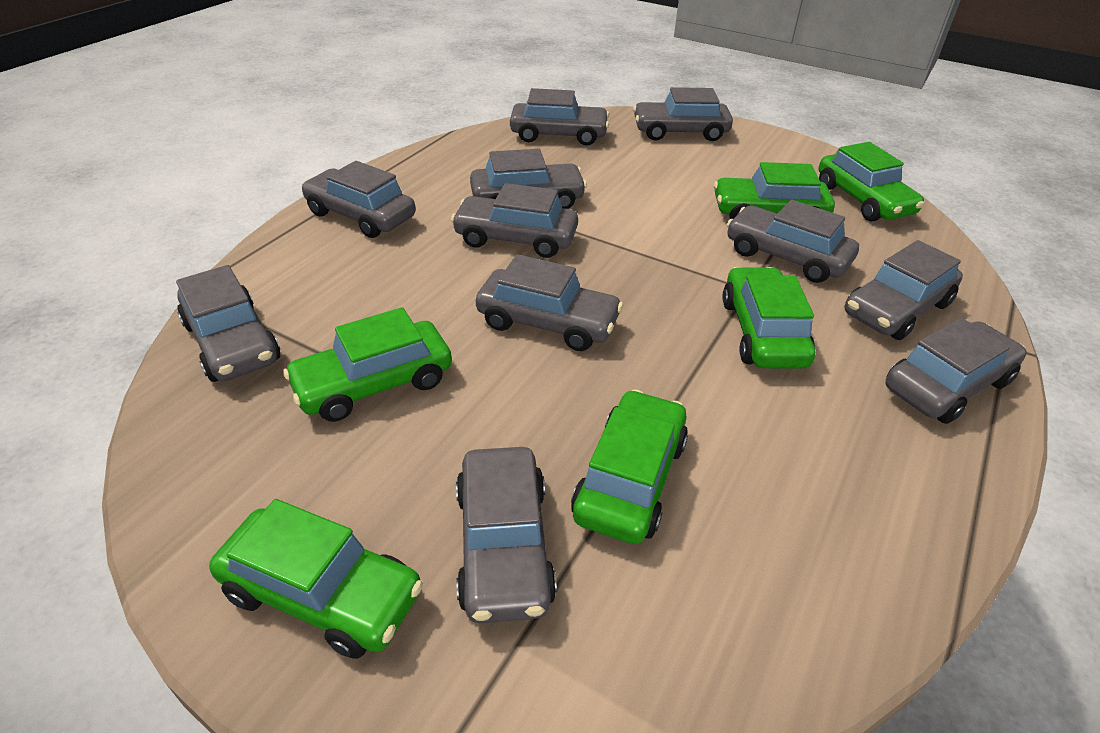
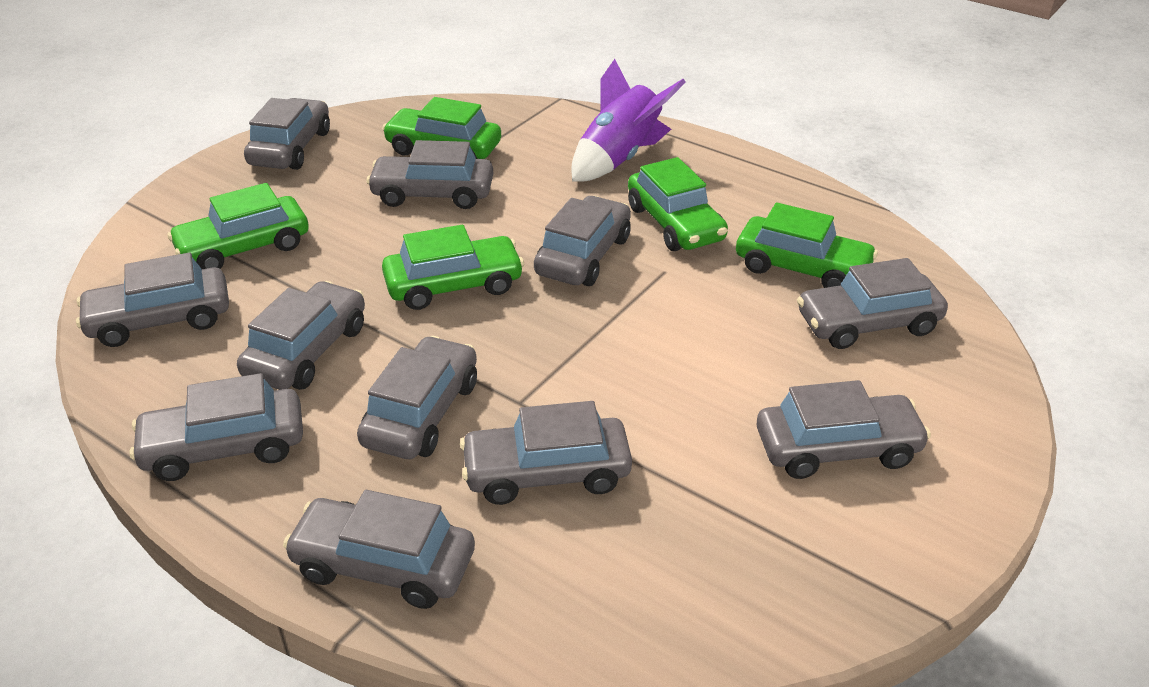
green car: 6 -> 5
purple rocket: 0 -> 1

